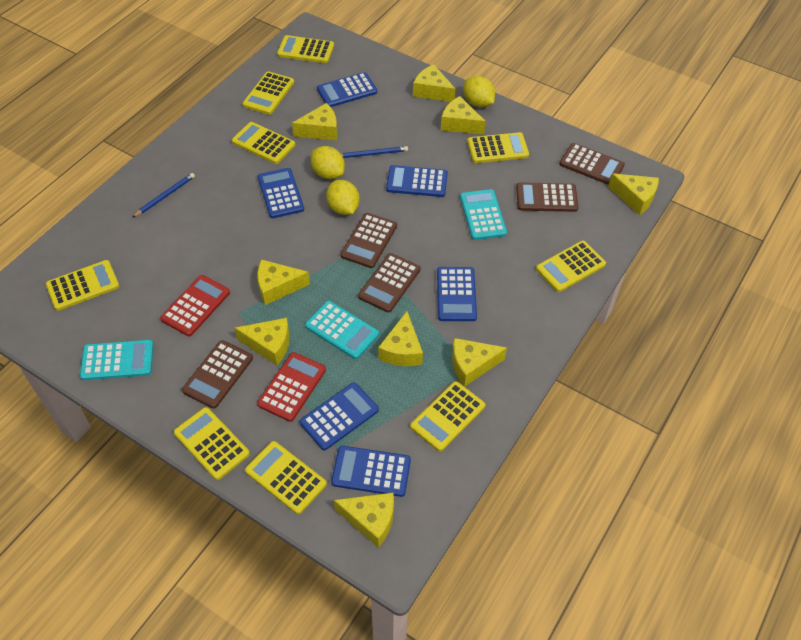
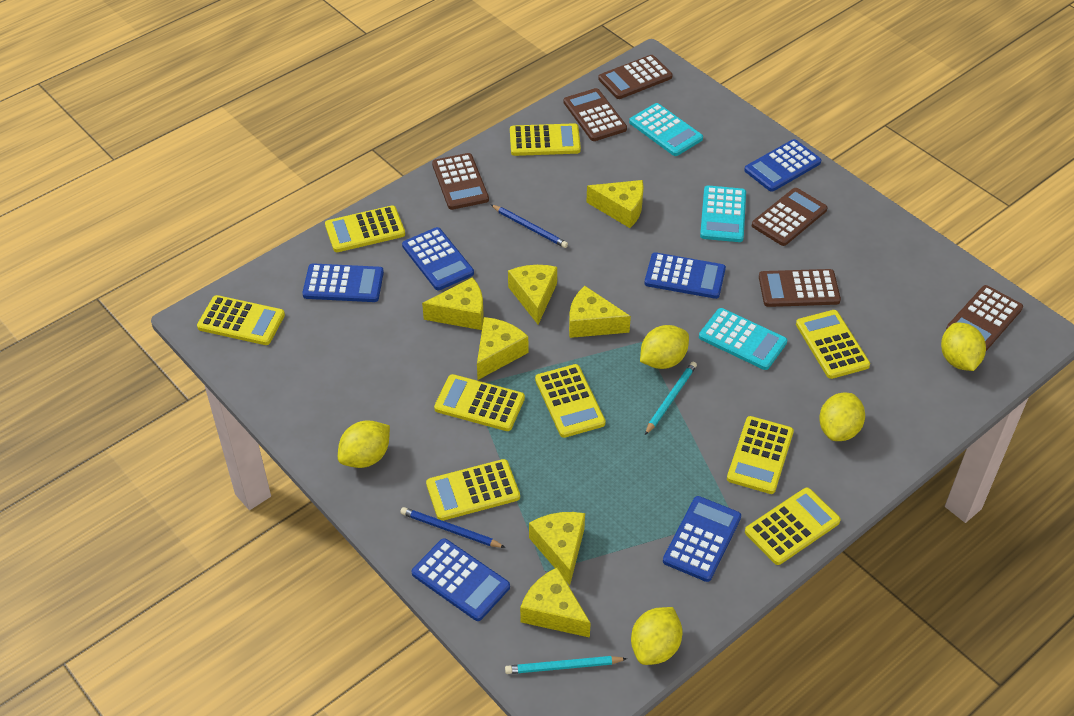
brown calculator: 5 -> 6
red calculator: 2 -> 0
turquoise pencil: 0 -> 2
yellow cheese: 9 -> 7
yellow lemon: 3 -> 5

